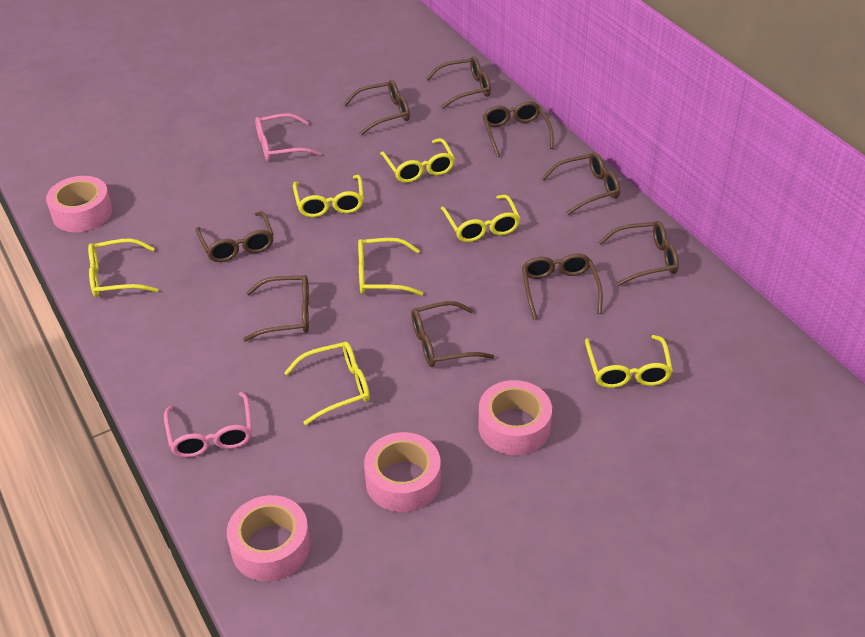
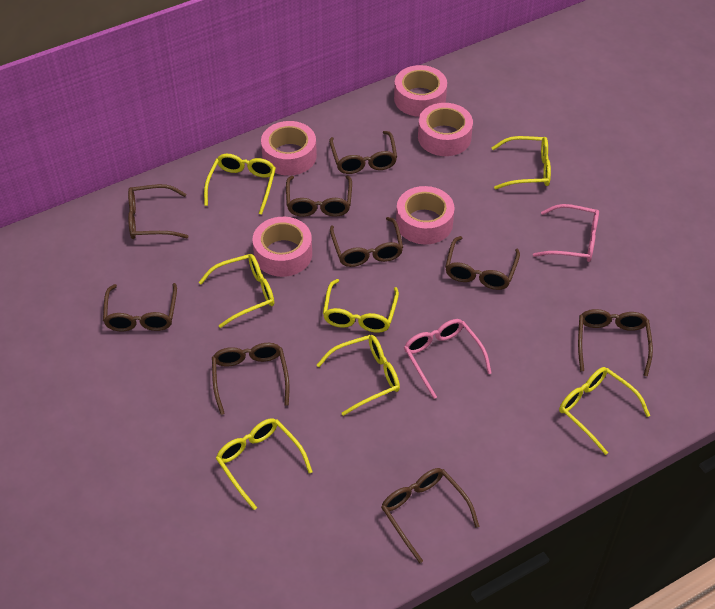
pink tape: 4 -> 5

